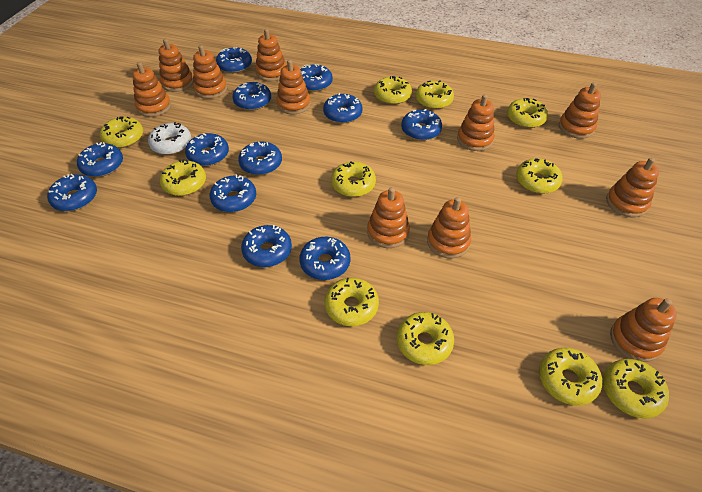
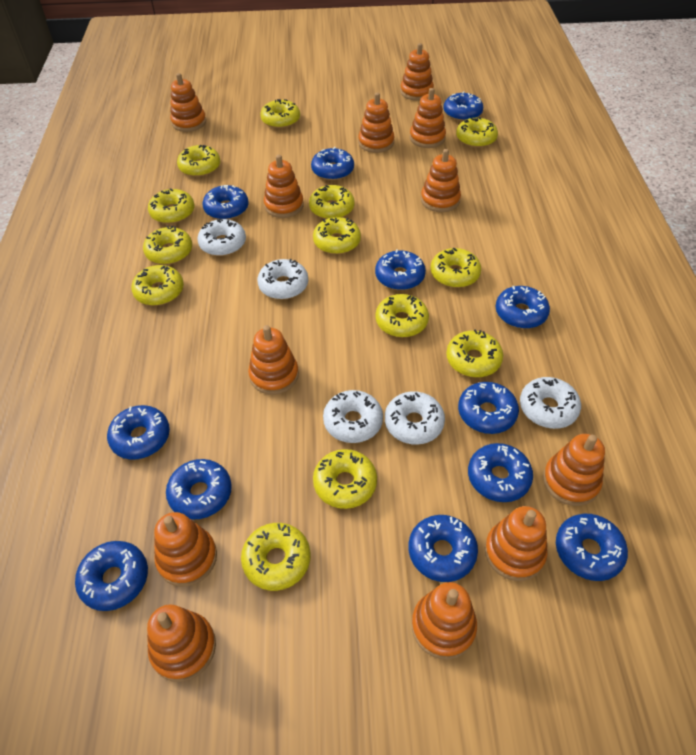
orange stacking toy: 11 -> 12
white donut: 1 -> 5
yellow donut: 11 -> 13

